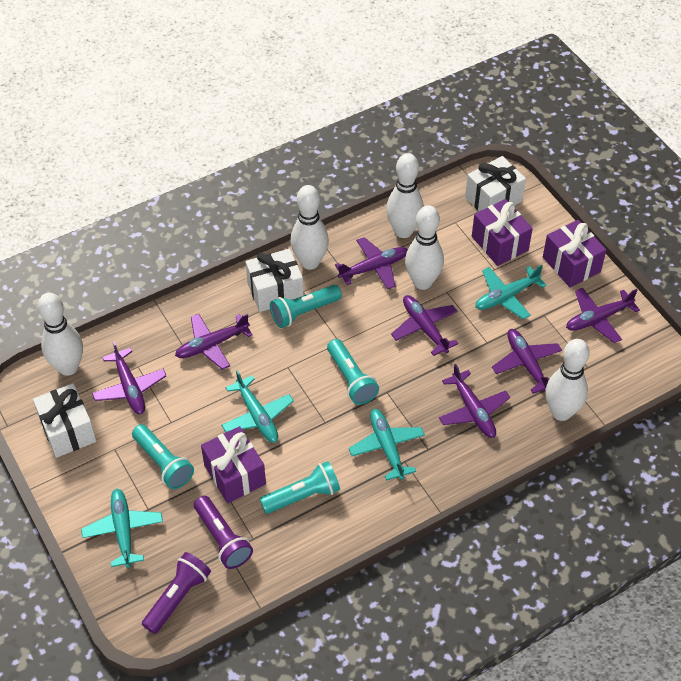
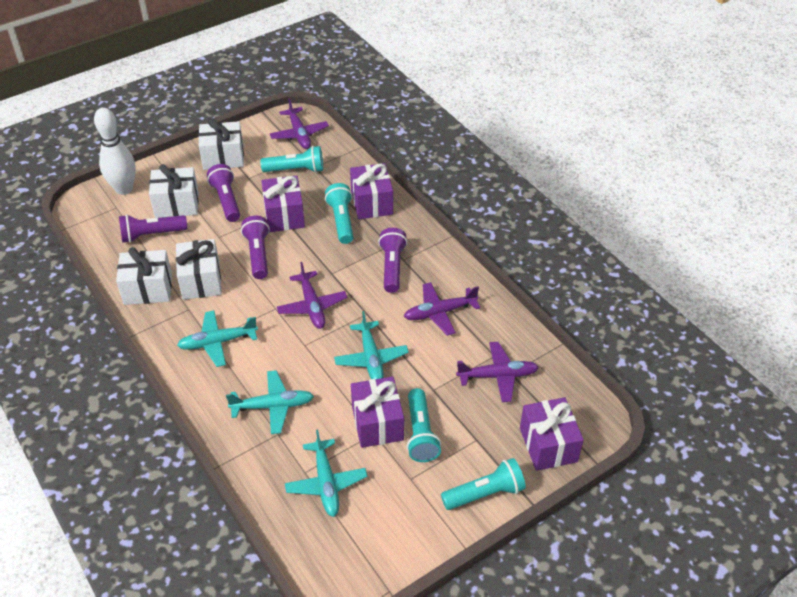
purple flashlight: 2 -> 4
purple gift: 3 -> 4
purple plane: 7 -> 4
white bowling pin: 5 -> 1
white gift: 3 -> 4

